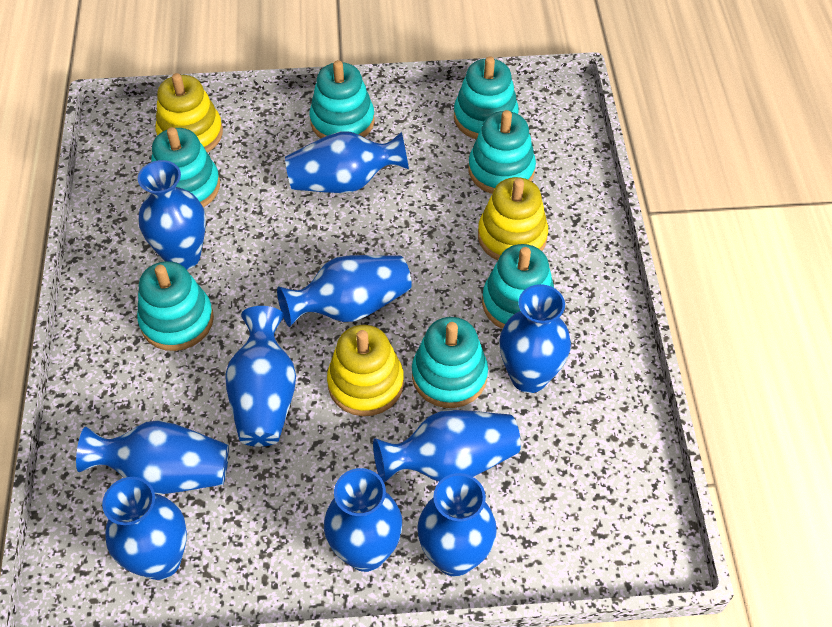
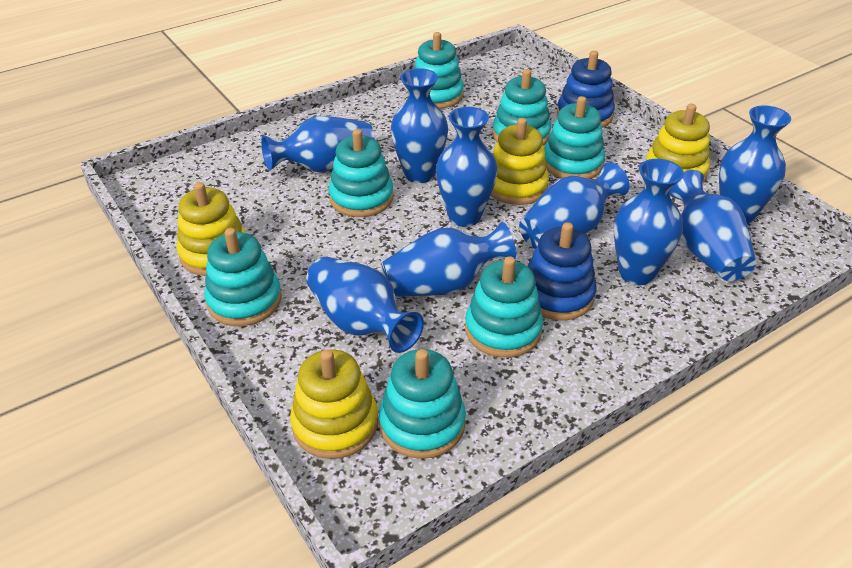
blue stacking toy: 0 -> 2
blue vase: 10 -> 9
yellow stacking toy: 3 -> 4

